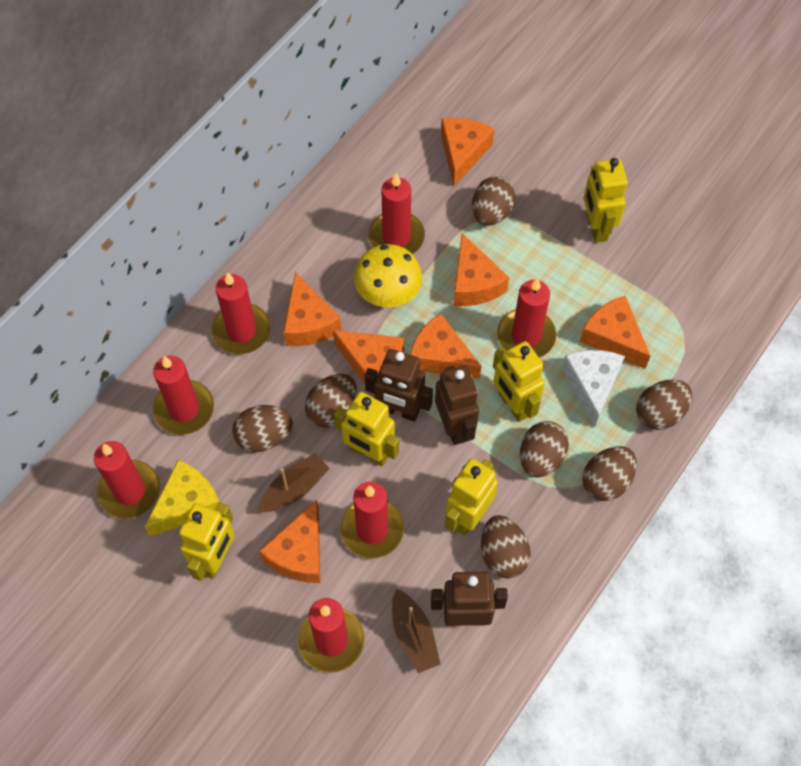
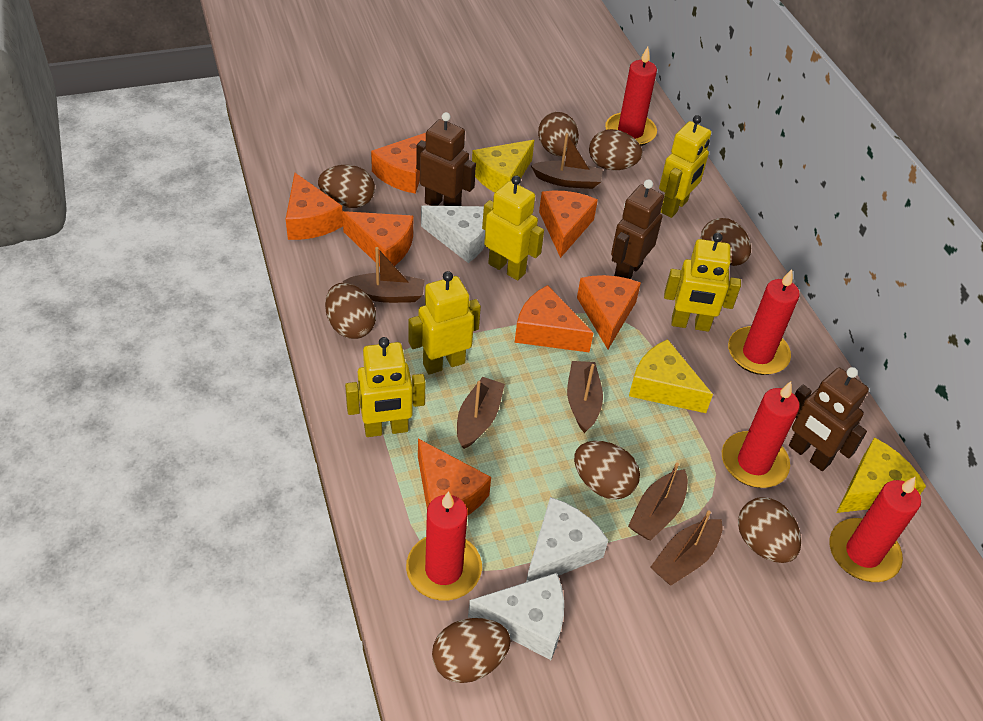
brown boat: 2 -> 6
brown egg: 7 -> 8
red candle: 7 -> 5
white cheese: 1 -> 3
yellow cheese: 1 -> 3
yellow mushroom: 1 -> 0

